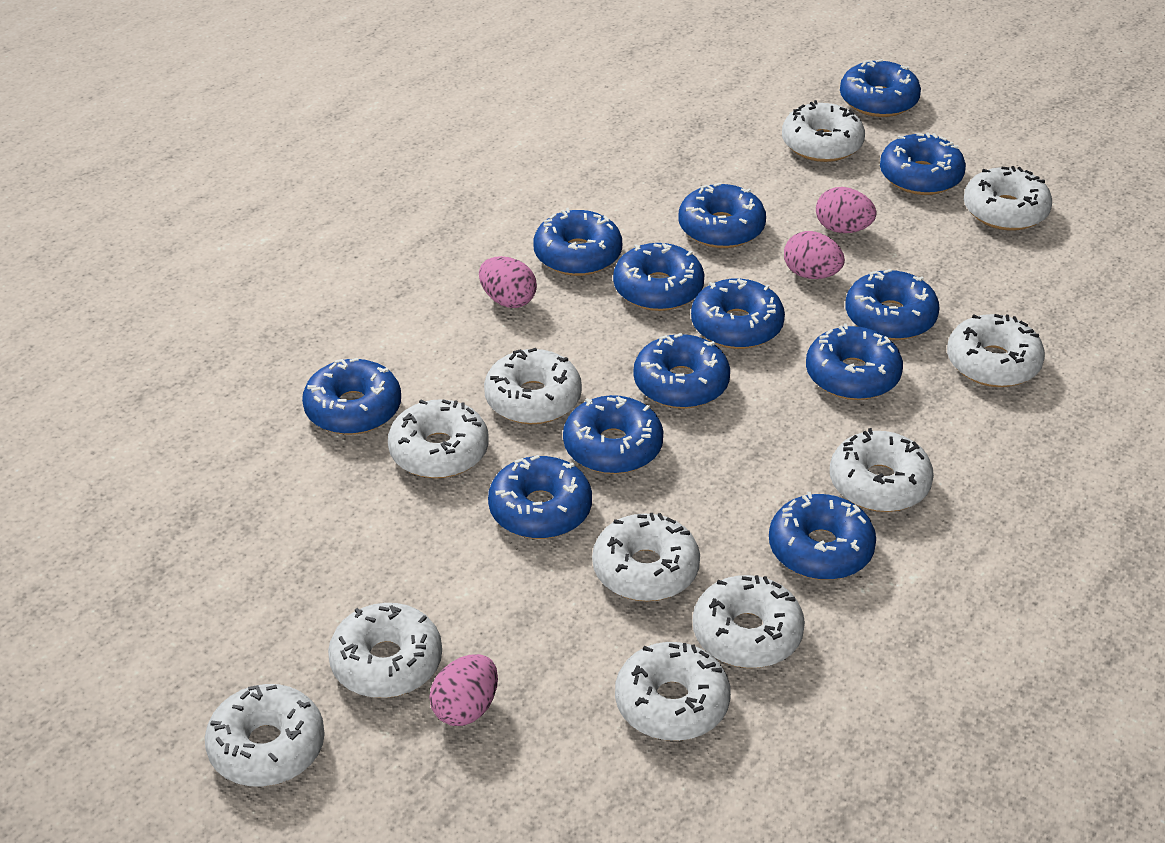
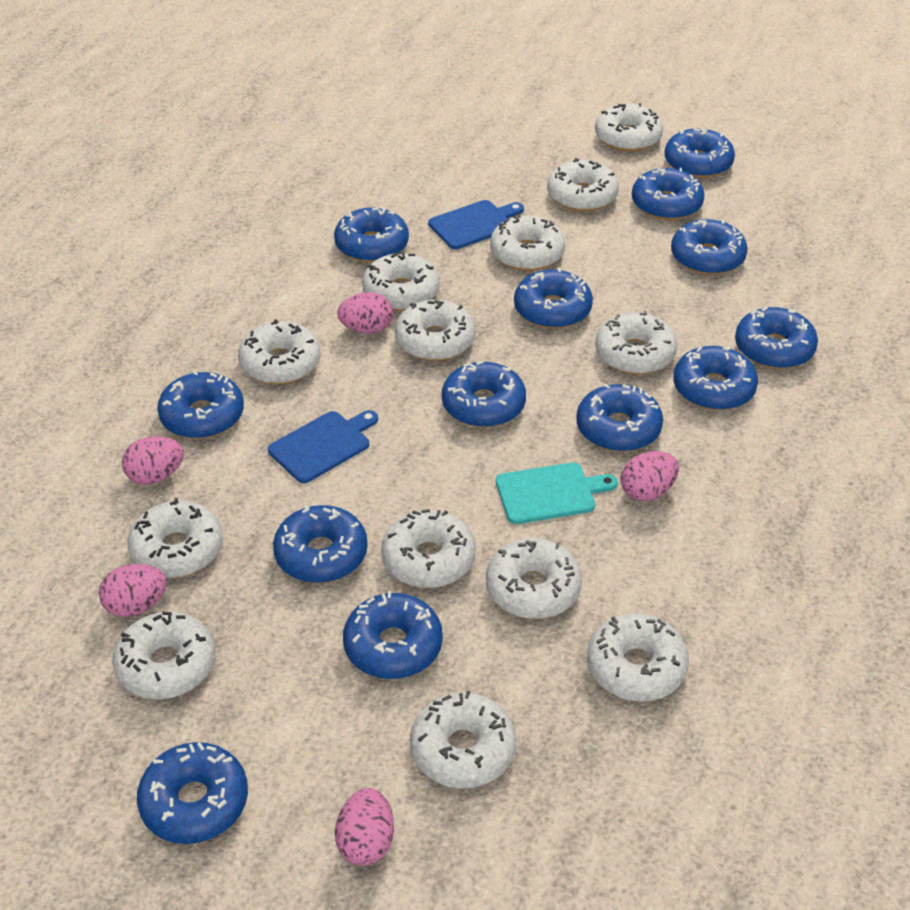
blue cutting board: 0 -> 2
pink egg: 4 -> 5
turquoise cutting board: 0 -> 1
white donut: 11 -> 13

